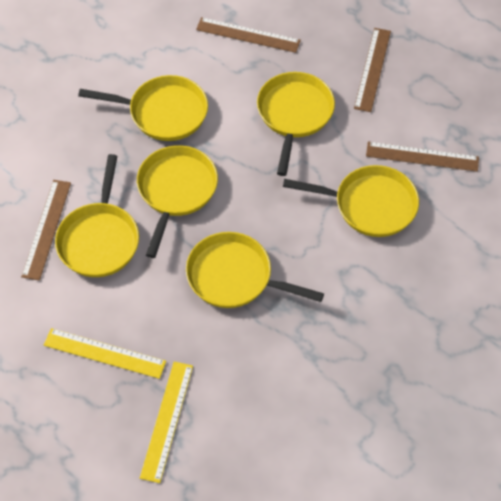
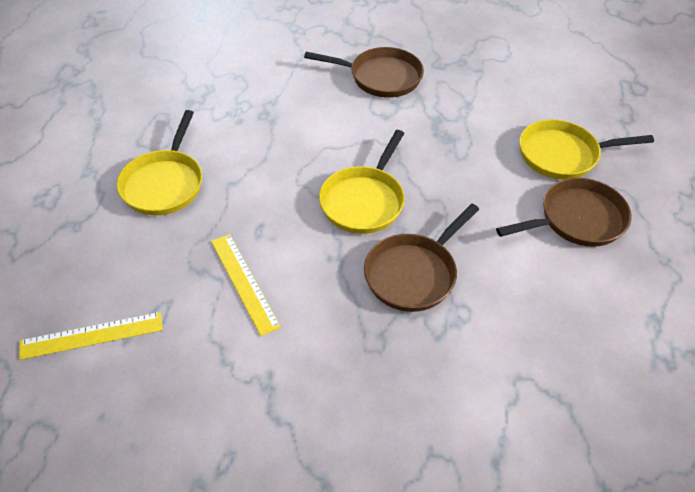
brown pan: 0 -> 3
brown ruler: 4 -> 0
yellow pan: 6 -> 3

